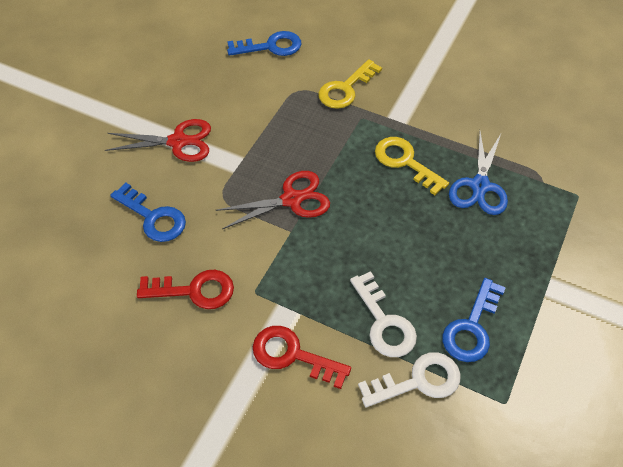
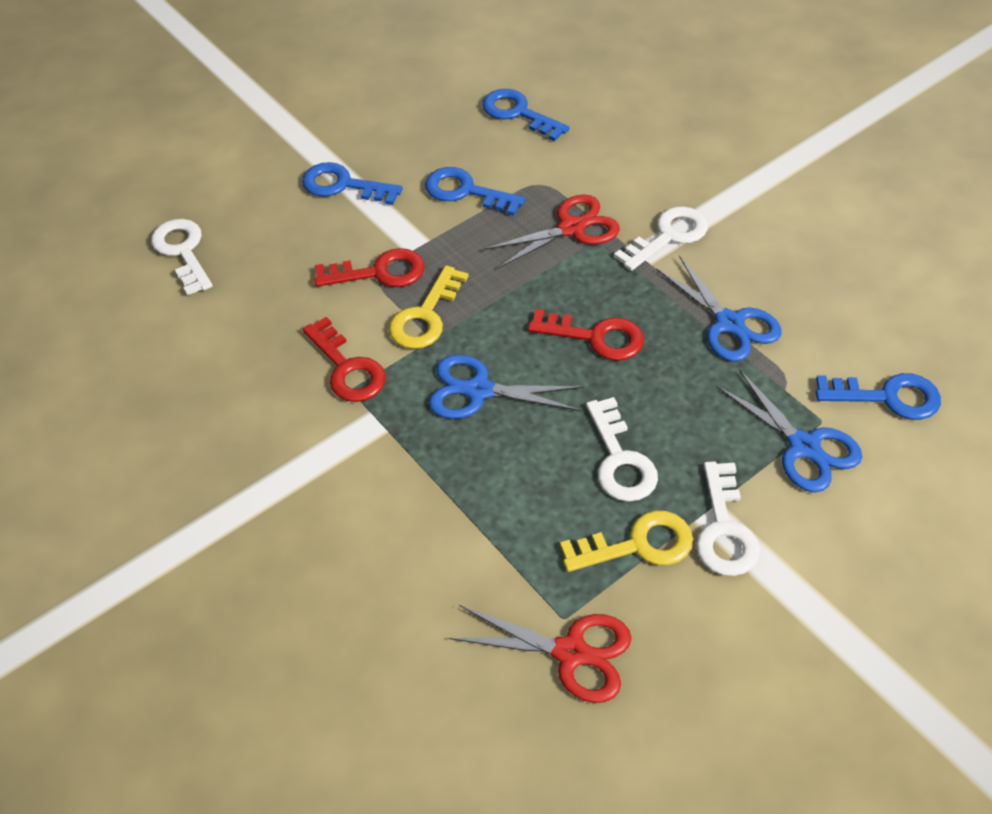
blue key: 3 -> 4
blue scissors: 1 -> 3
red key: 2 -> 3
white key: 2 -> 4

